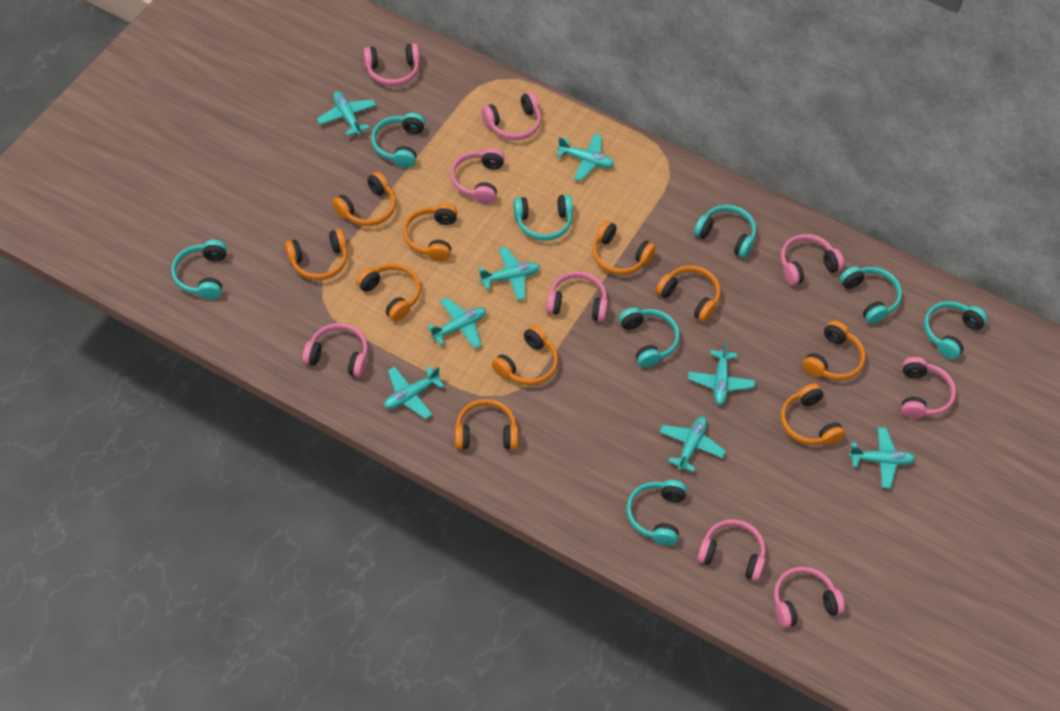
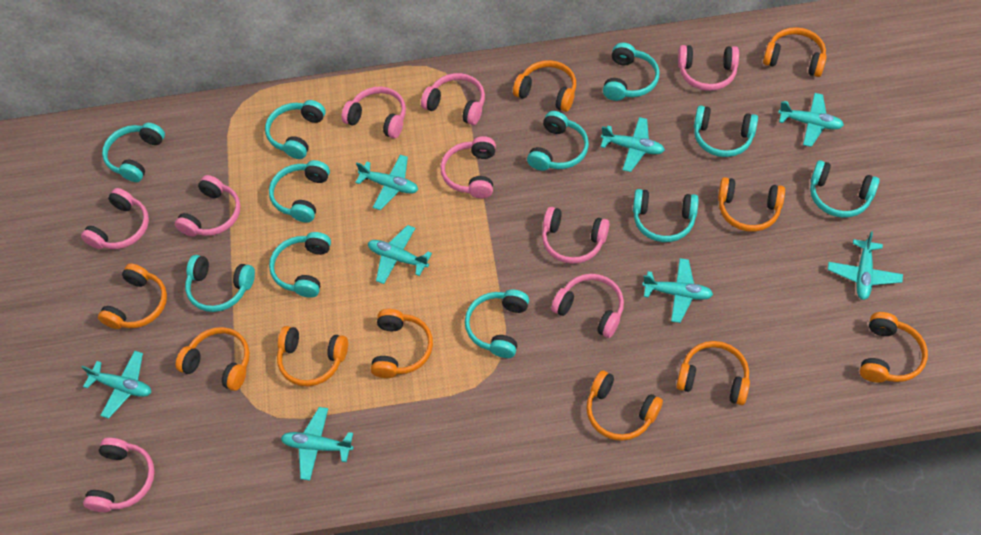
turquoise headphones: 8 -> 11

